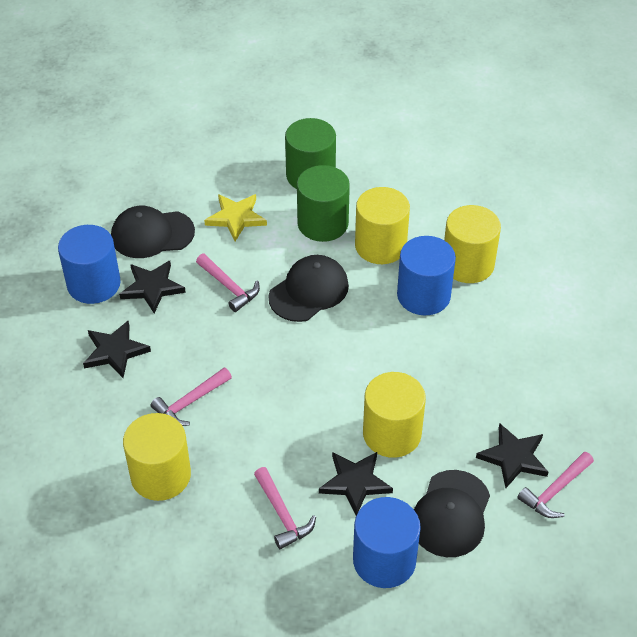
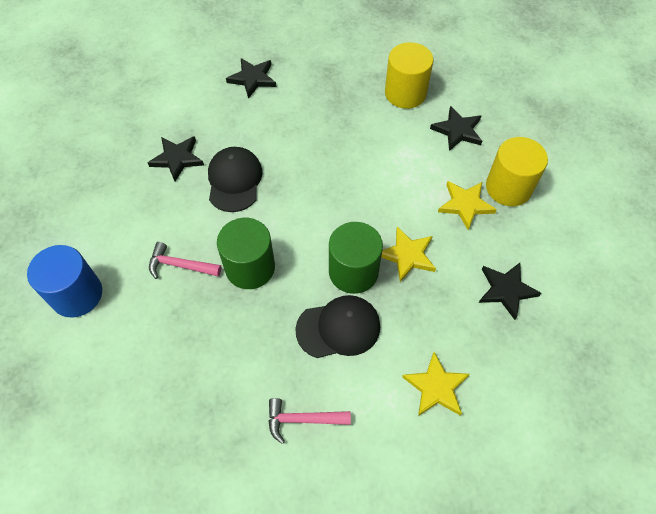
black cap: 3 -> 2
blue cylinder: 3 -> 1
pink hammer: 4 -> 2
yellow cylinder: 4 -> 2
yellow star: 1 -> 3

